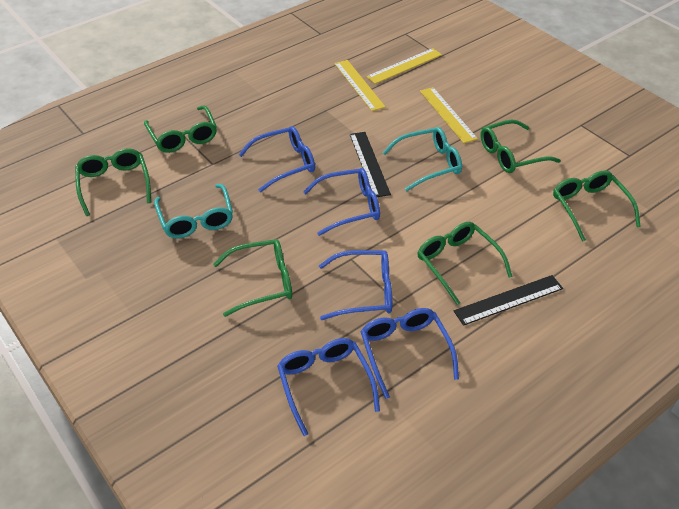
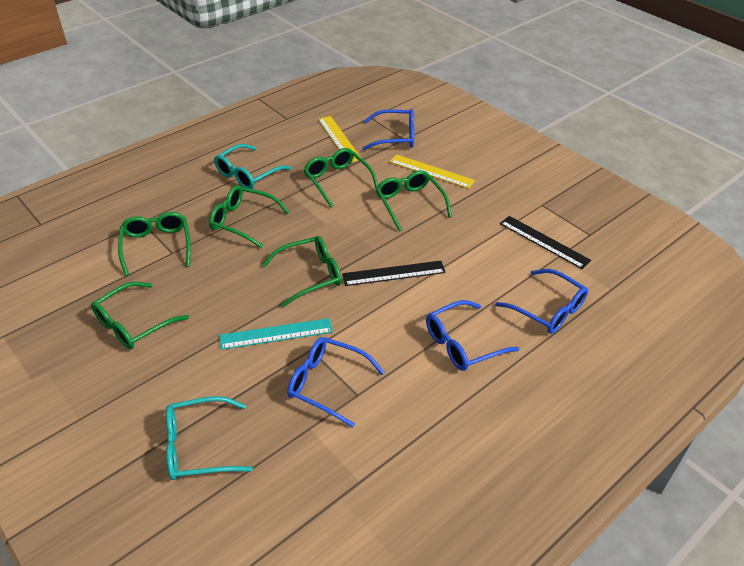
blue glasses: 5 -> 4
turquoise ruler: 0 -> 1
yellow ruler: 3 -> 2

